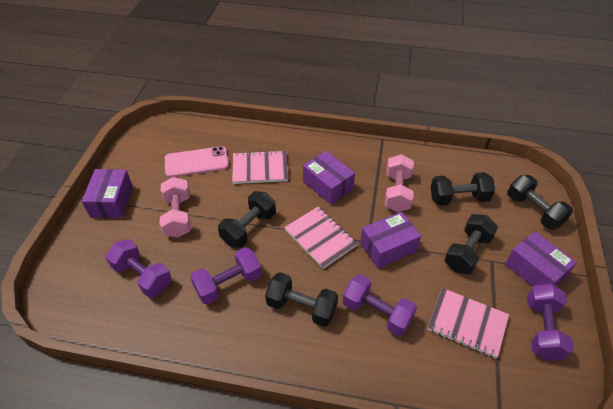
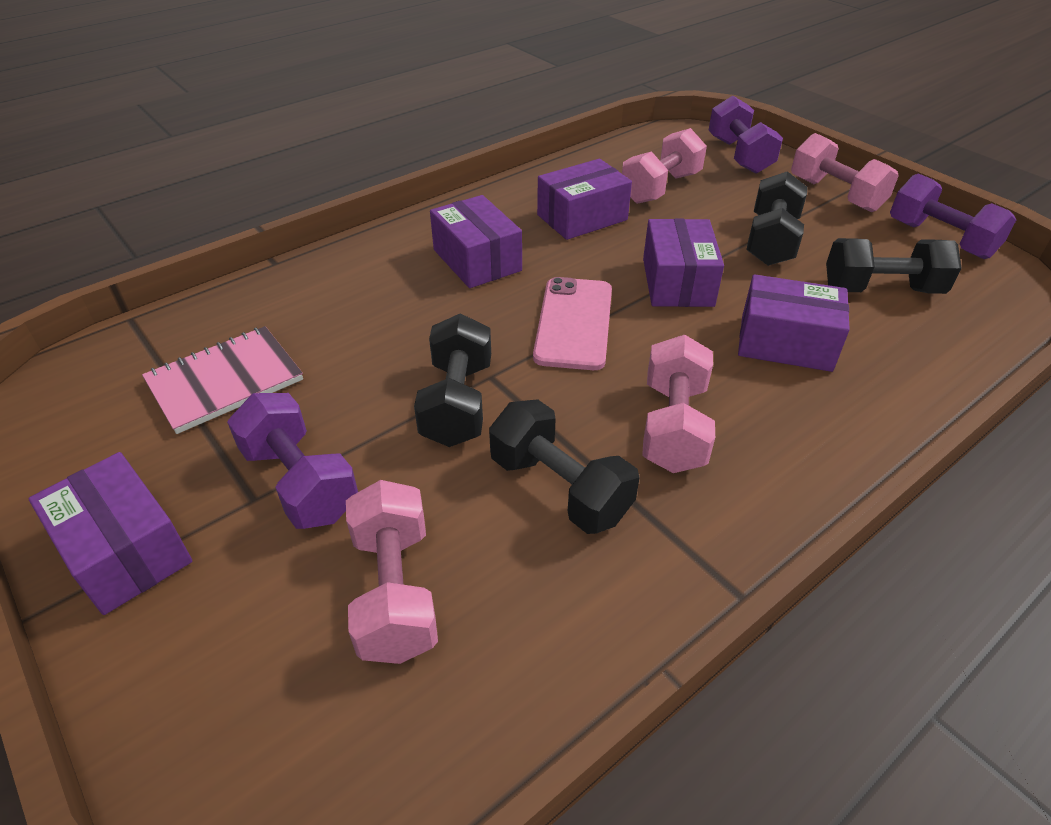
black dumbbell: 5 -> 4
pink dumbbell: 2 -> 4
pink notebook: 3 -> 1
purple box: 4 -> 5
purple dumbbell: 4 -> 3

